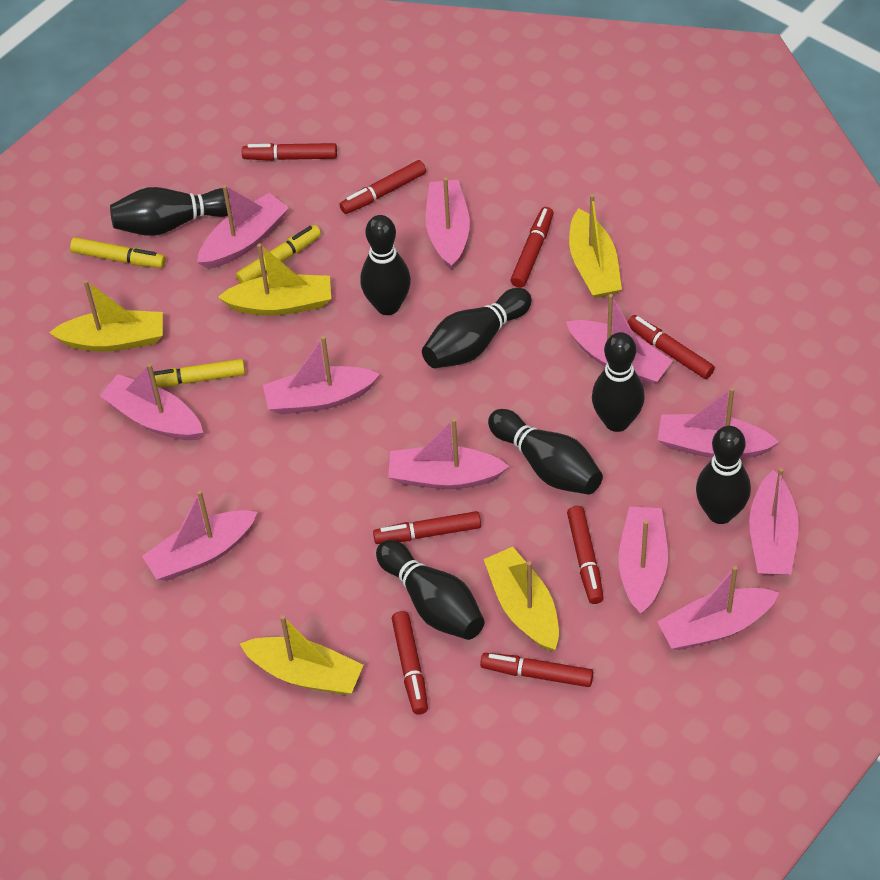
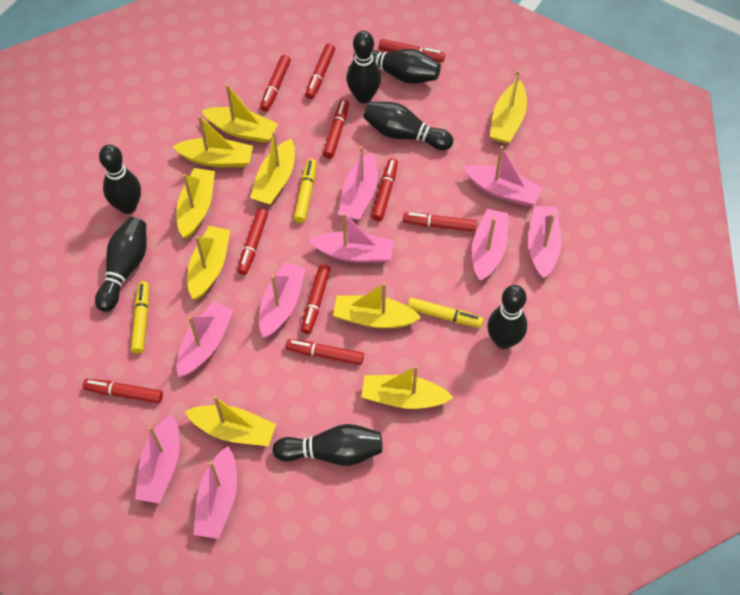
pink boat: 11 -> 9
red marker: 8 -> 10
yellow boat: 5 -> 9

